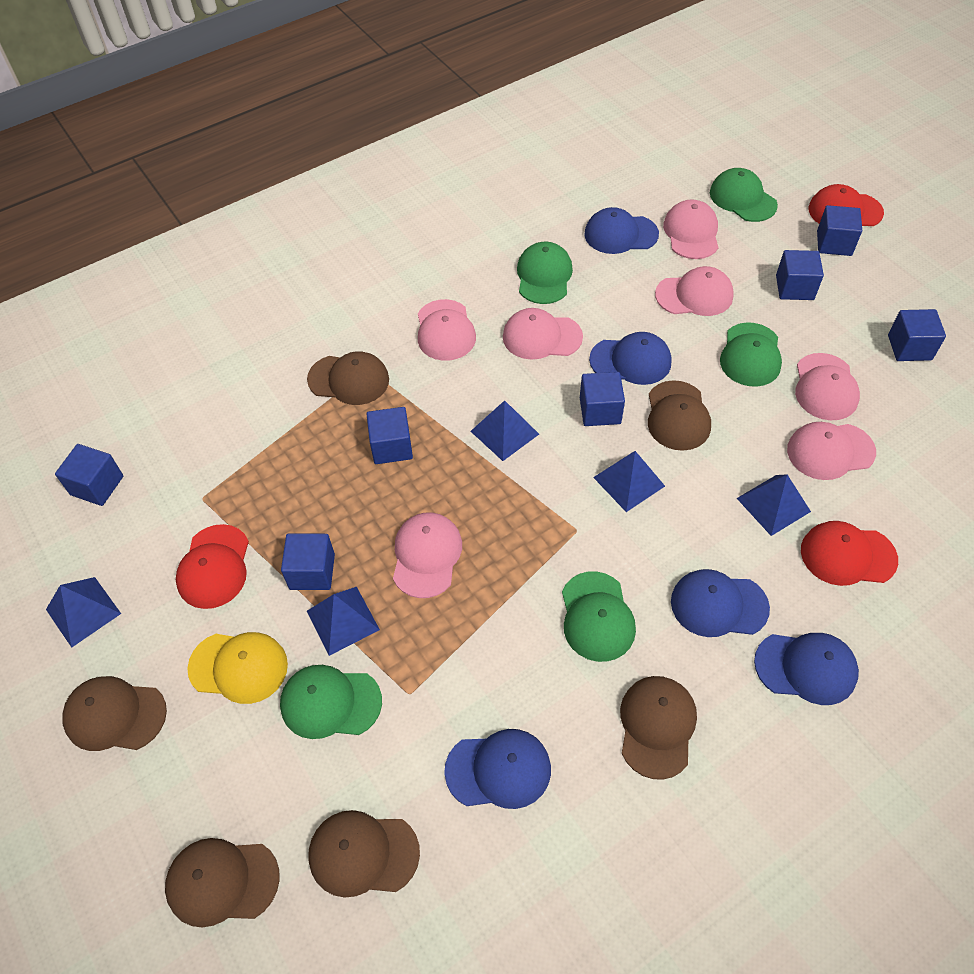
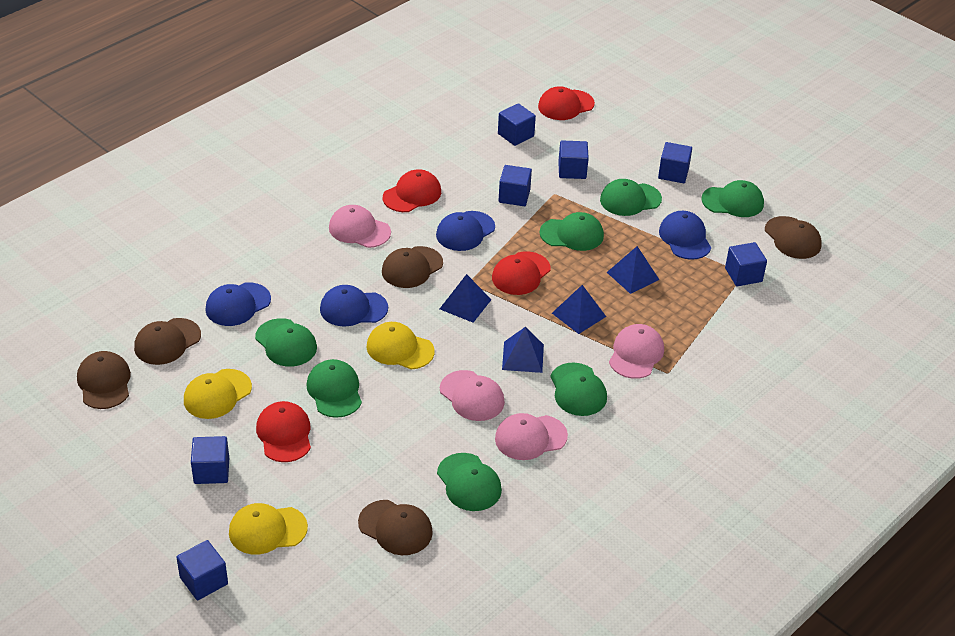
blue cap: 5 -> 4
blue pyramid: 5 -> 4
brown cap: 6 -> 5
green cap: 5 -> 7
pink cap: 7 -> 4
red cap: 3 -> 4
yellow cap: 1 -> 3

